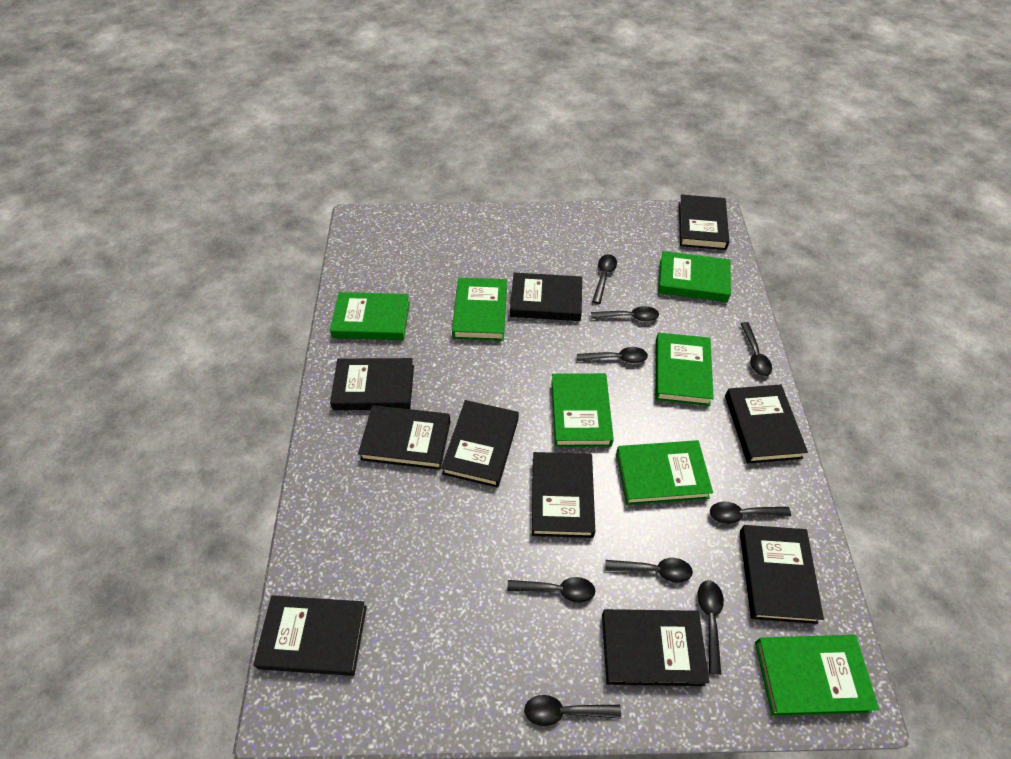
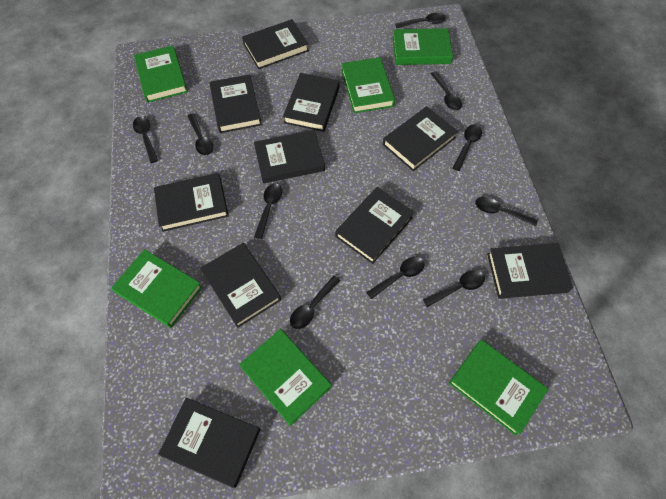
black spoon: 9 -> 10
green book: 7 -> 6

